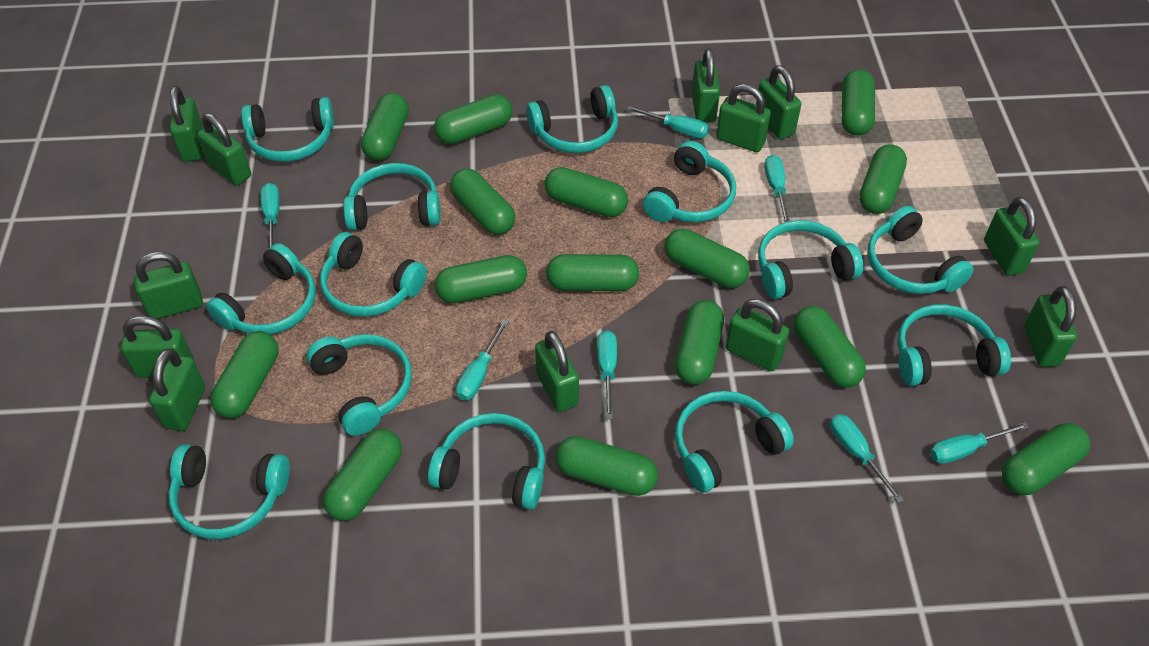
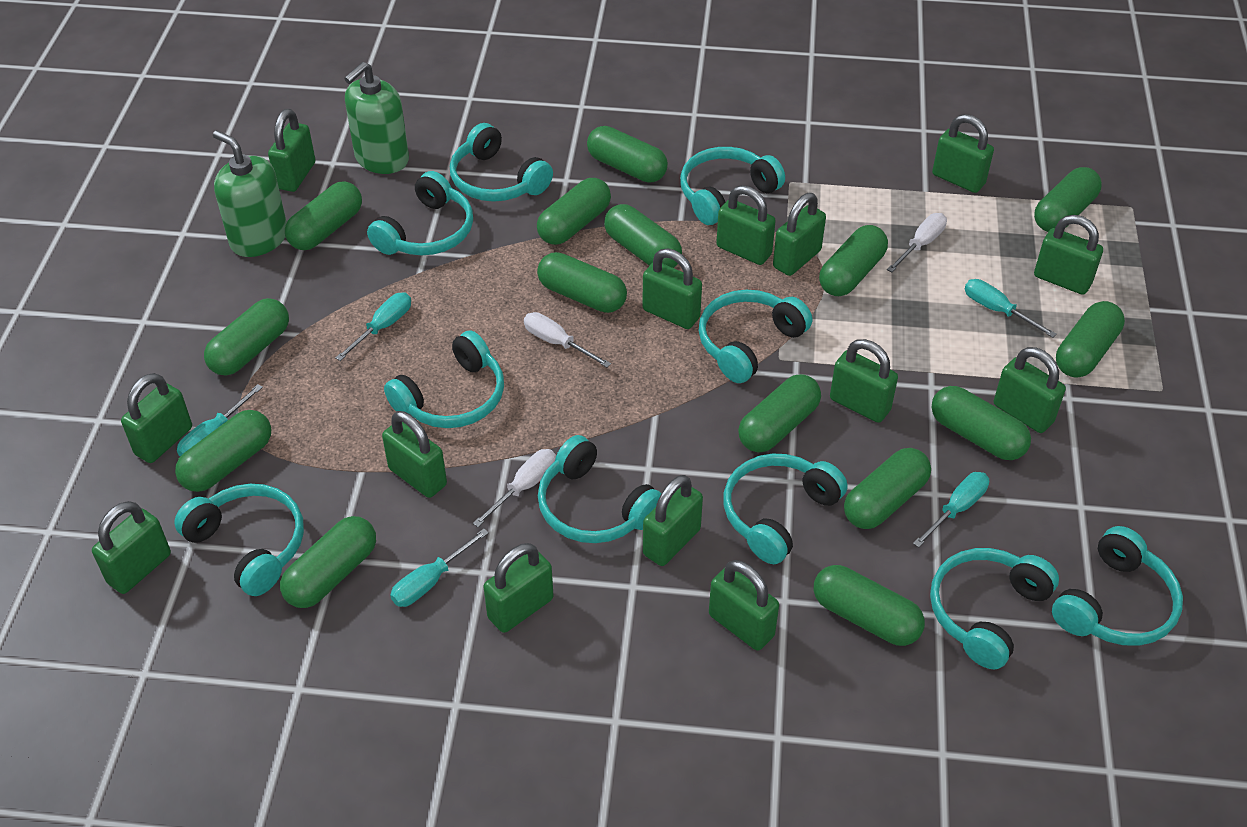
green padlock: 12 -> 14
green soap dispenser: 0 -> 2
turquoise headphones: 13 -> 10
turquoise screwdriver: 7 -> 5
white screwdriver: 0 -> 3

